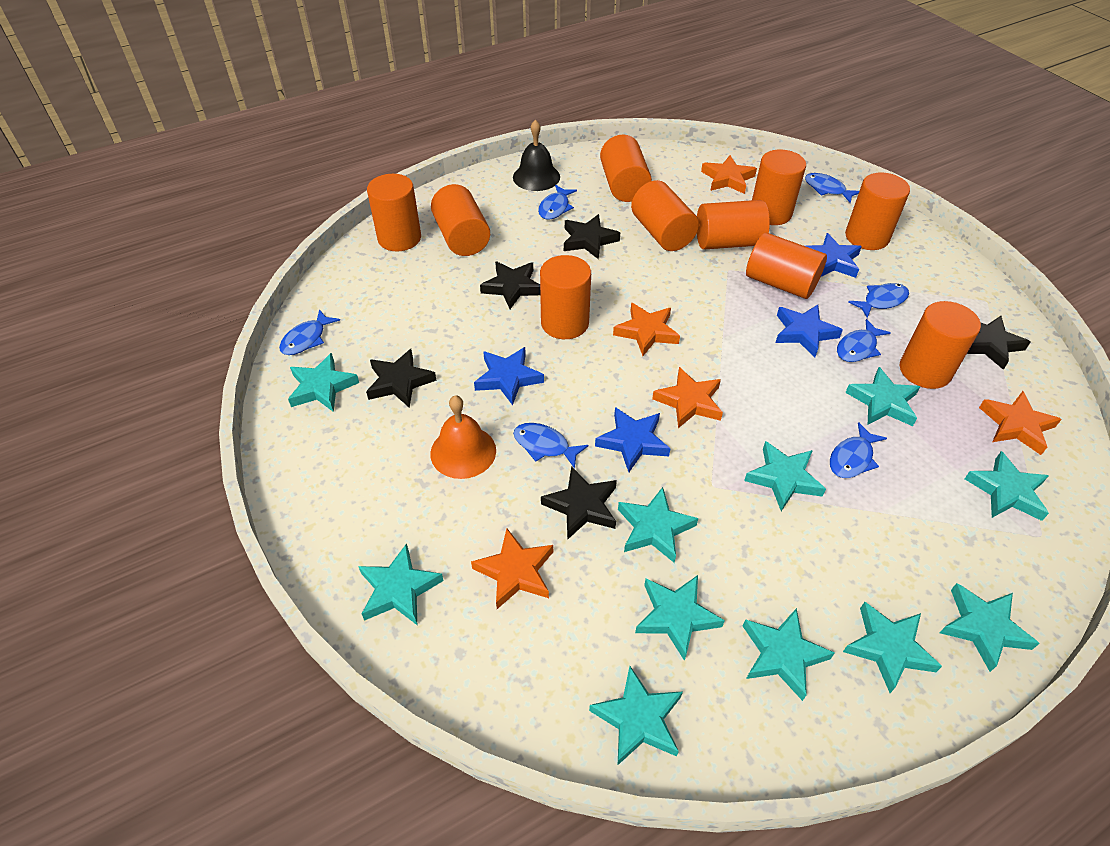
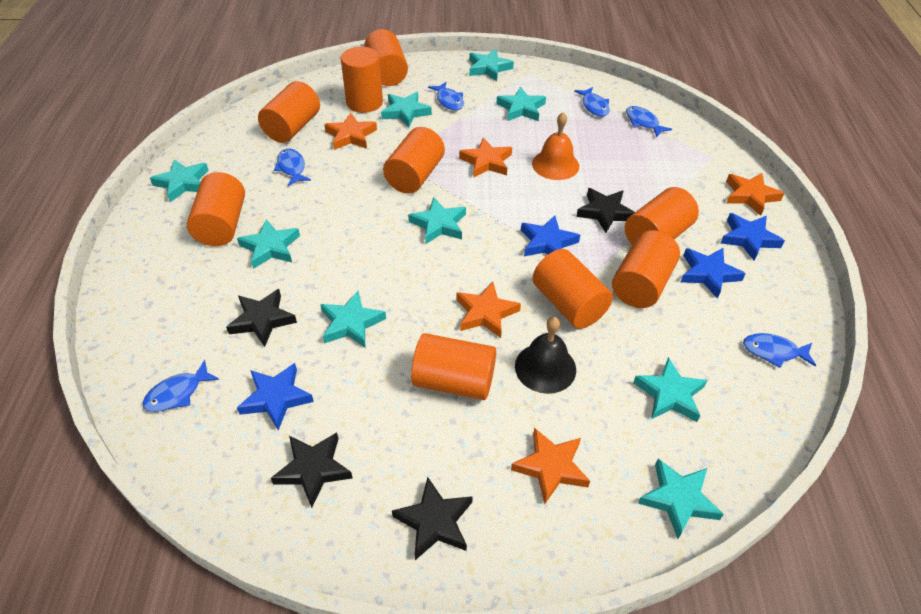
black star: 5 -> 4
blue fish: 7 -> 6
orange cylinder: 10 -> 9
turquoise star: 11 -> 9

